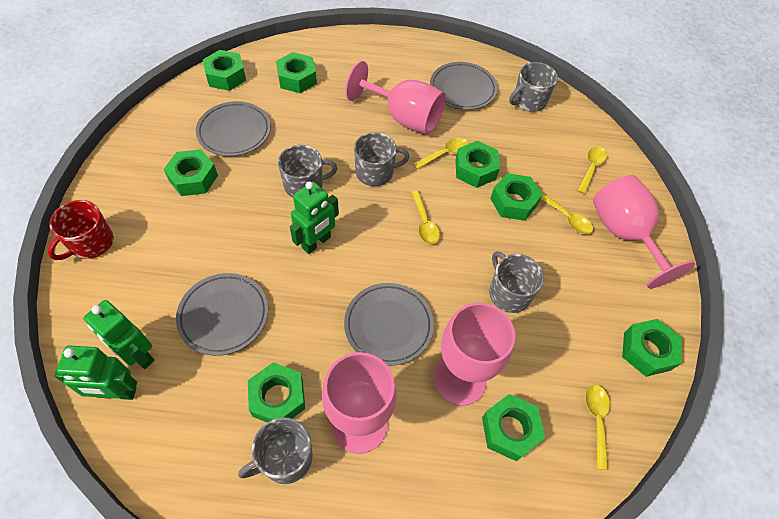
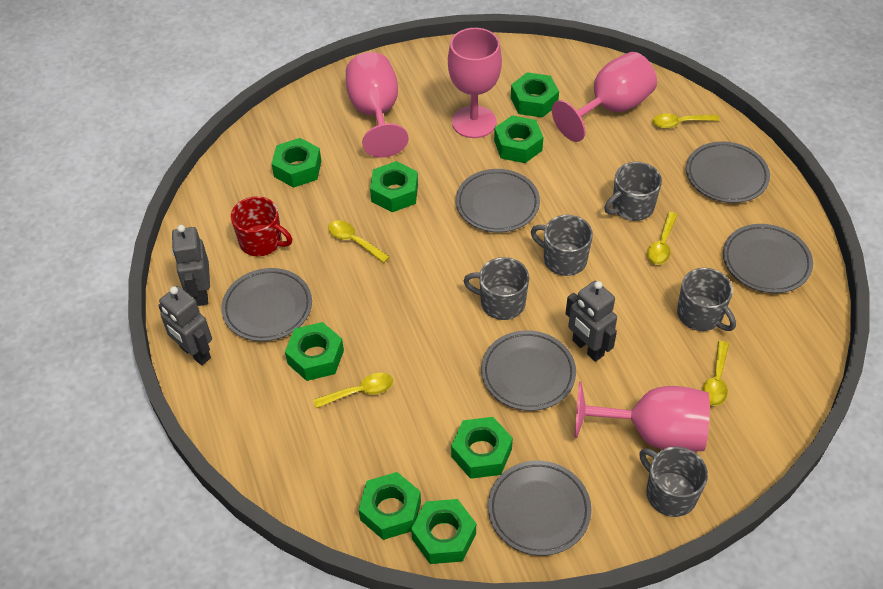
green robot: 3 -> 0
grey plate: 4 -> 6
grey robot: 0 -> 3

